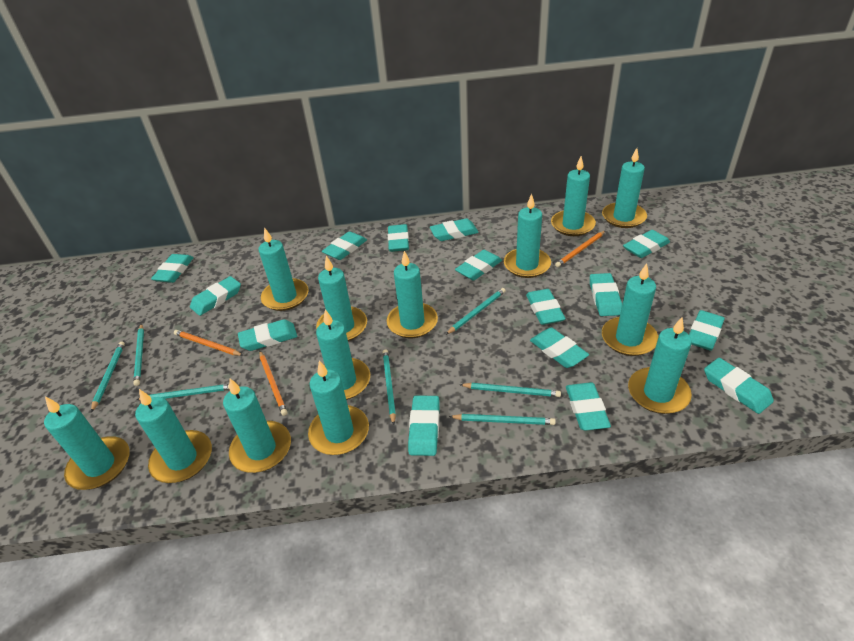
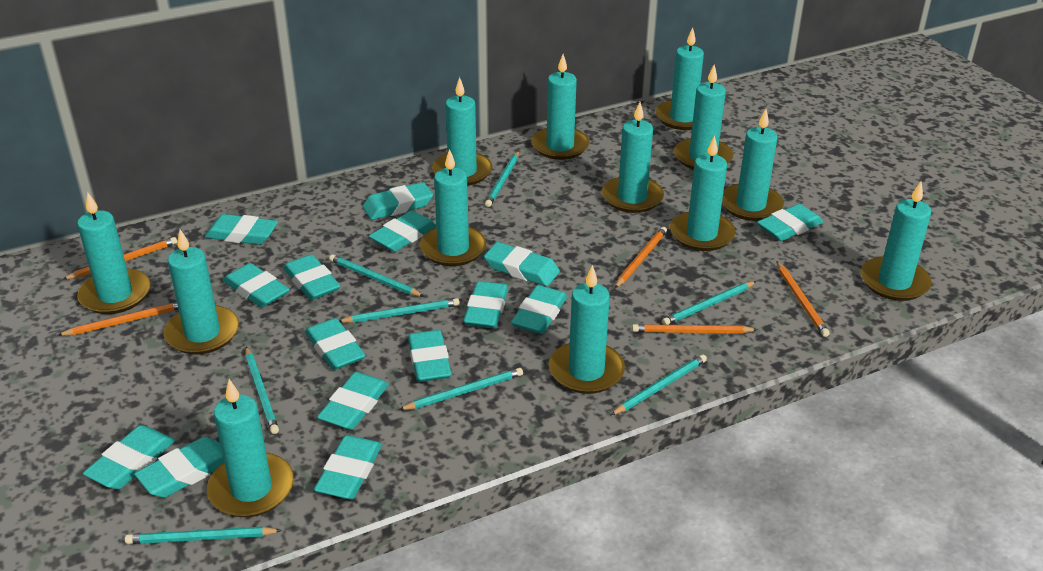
orange pencil: 3 -> 5
turquoise pencil: 7 -> 8

